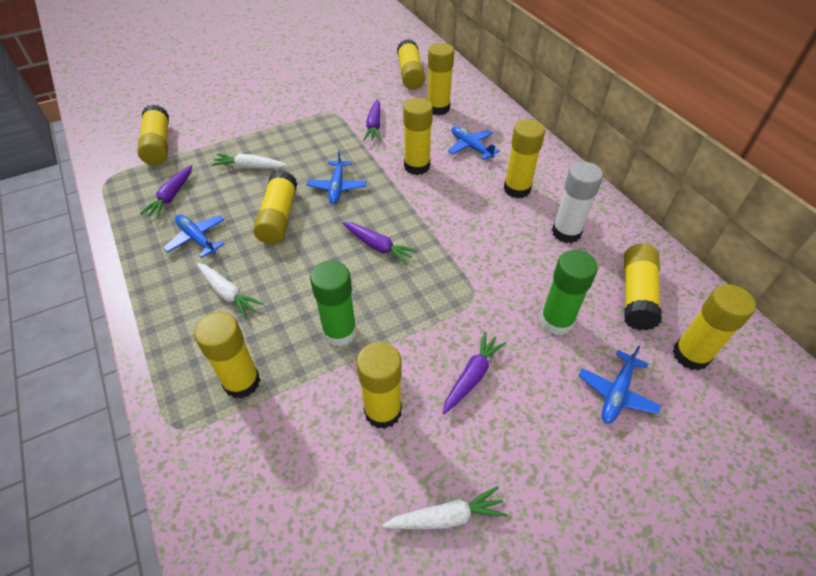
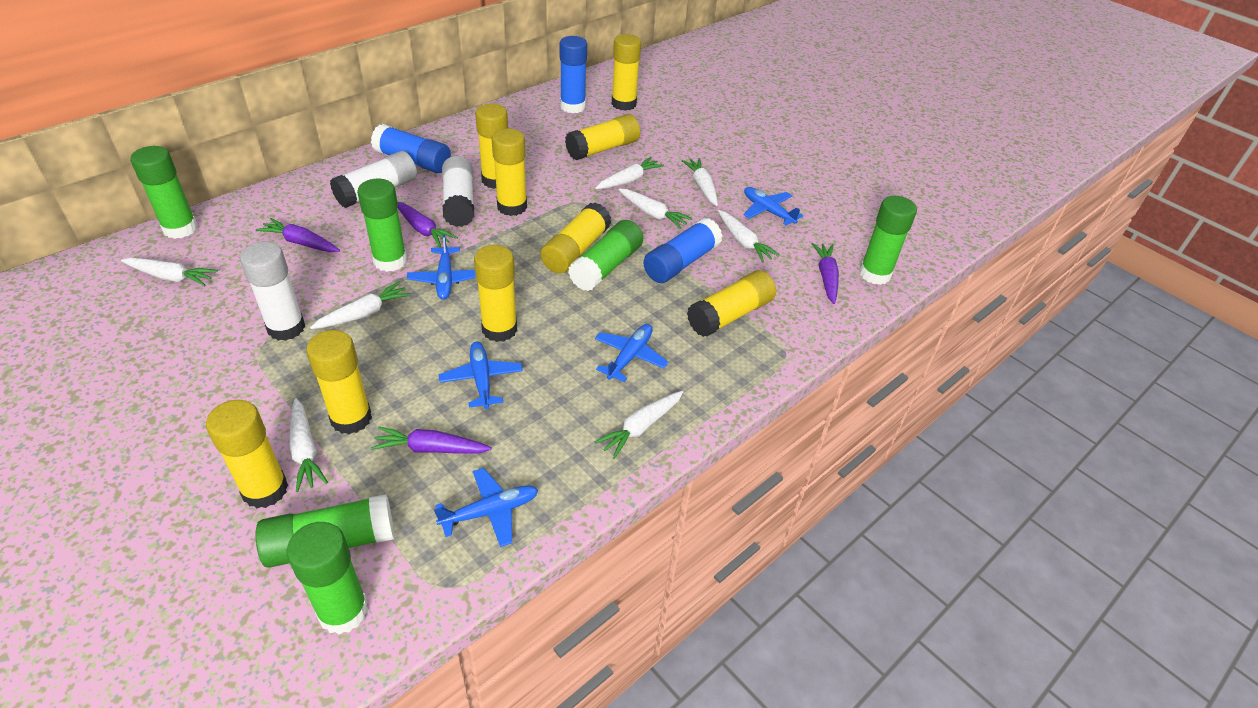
blue glue stick: 0 -> 3
blue plane: 4 -> 5
green glue stick: 2 -> 6
white carrot: 3 -> 8
white glue stick: 1 -> 3
yellow glue stick: 10 -> 9

